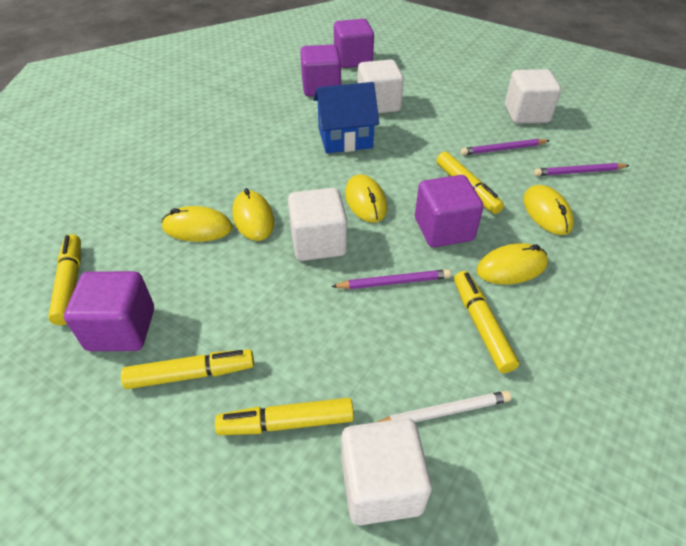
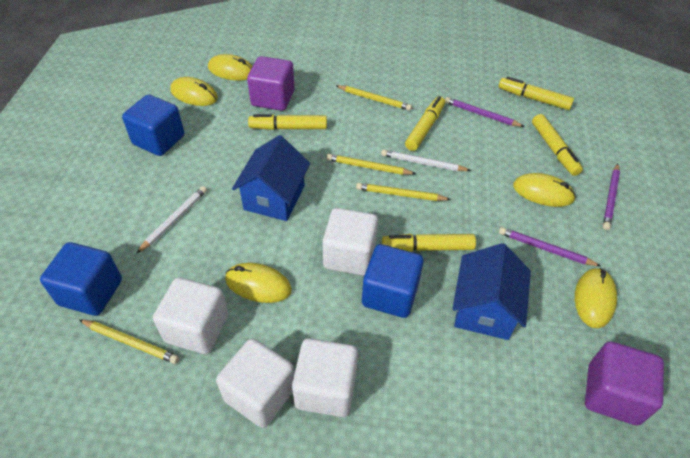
blue cube: 0 -> 3
blue house: 1 -> 2
purple cube: 4 -> 2
white pencil: 1 -> 2
yellow pencil: 0 -> 4

